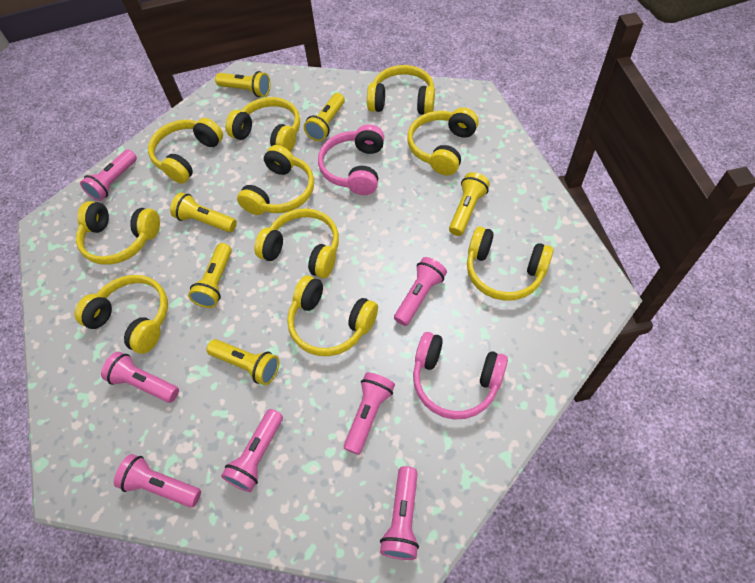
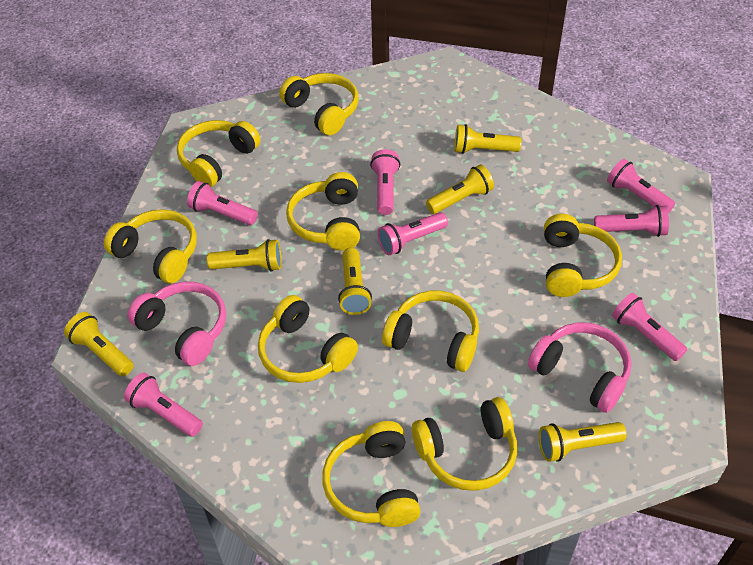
yellow headphones: 10 -> 9

